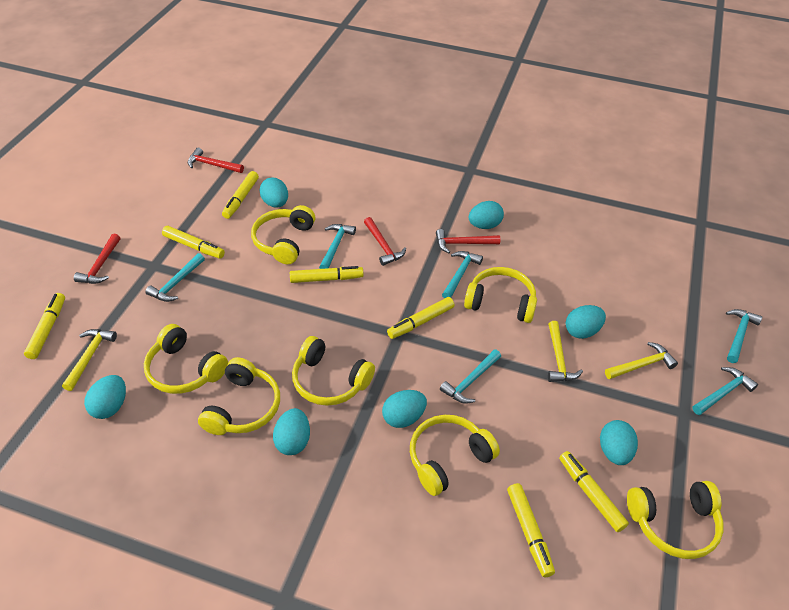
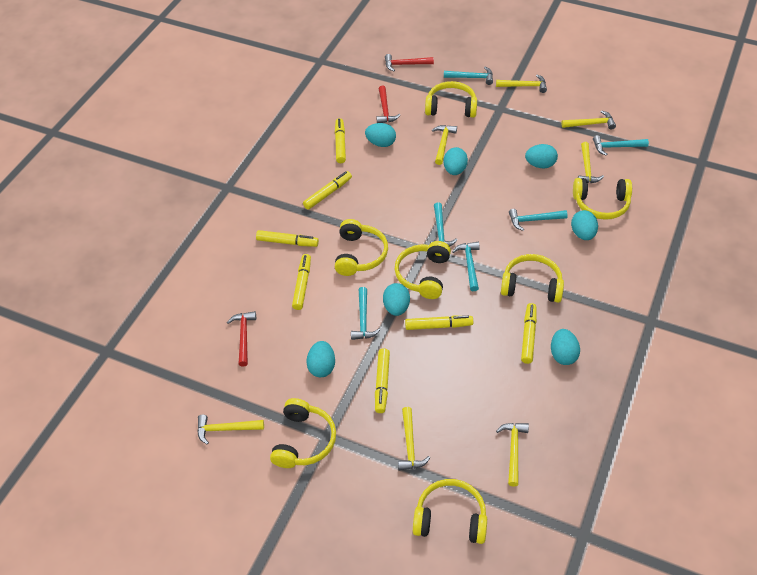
red hammer: 4 -> 3
yellow hammer: 3 -> 7

